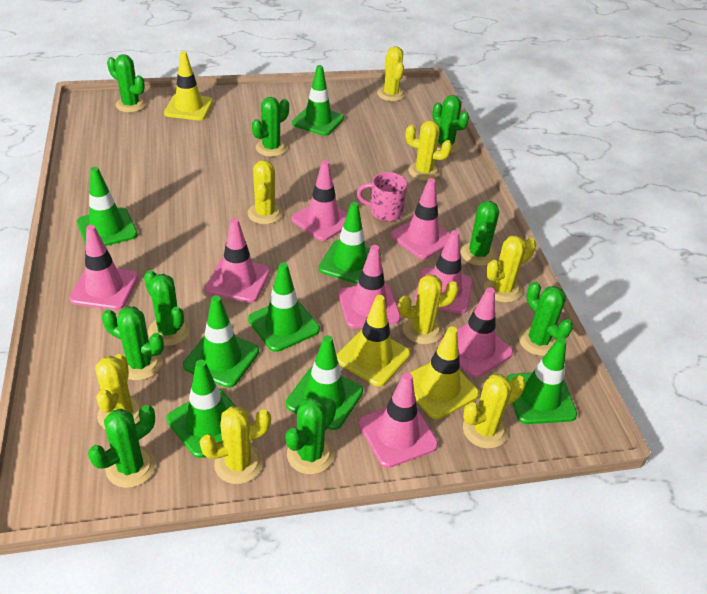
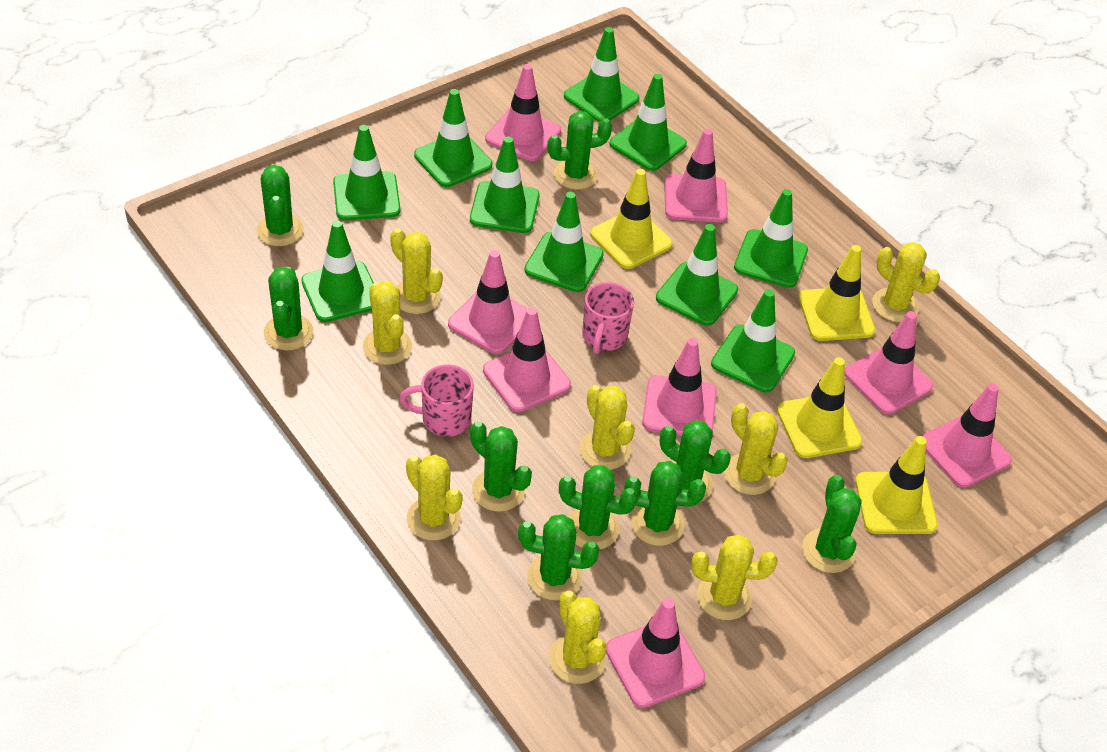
green traffic cone: 8 -> 10
pink mug: 1 -> 2
yellow traffic cone: 3 -> 4

